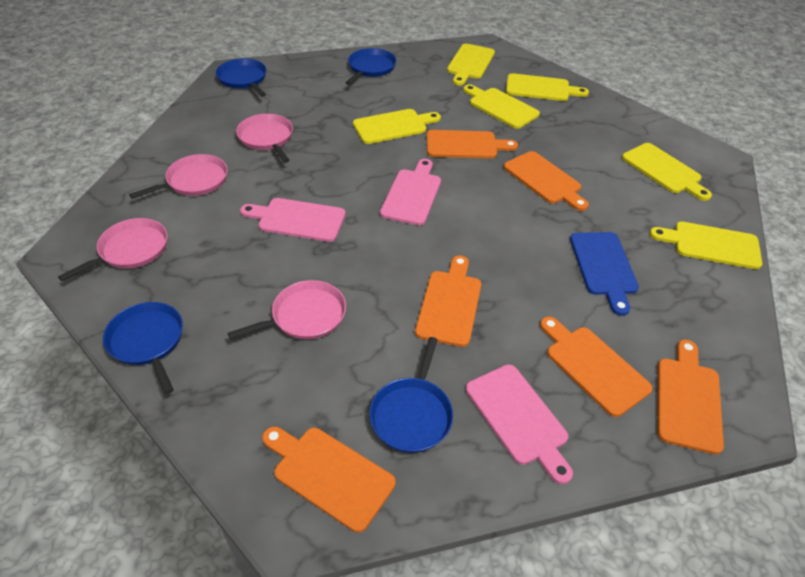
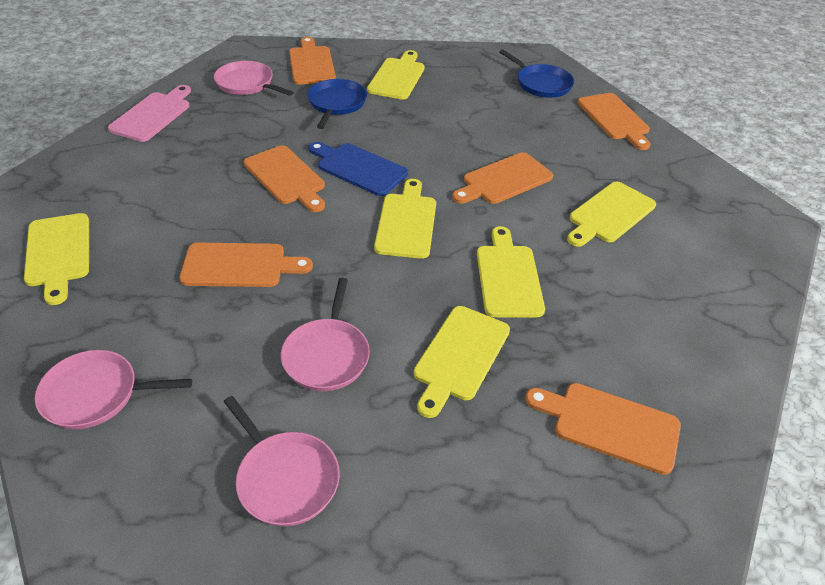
blue pan: 4 -> 2
pink cutting board: 3 -> 1

